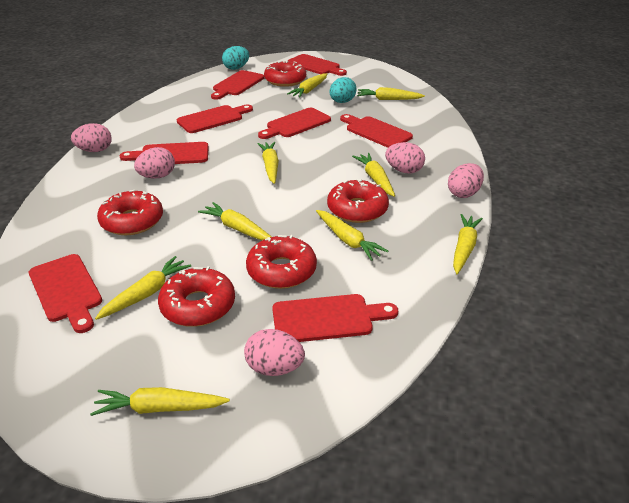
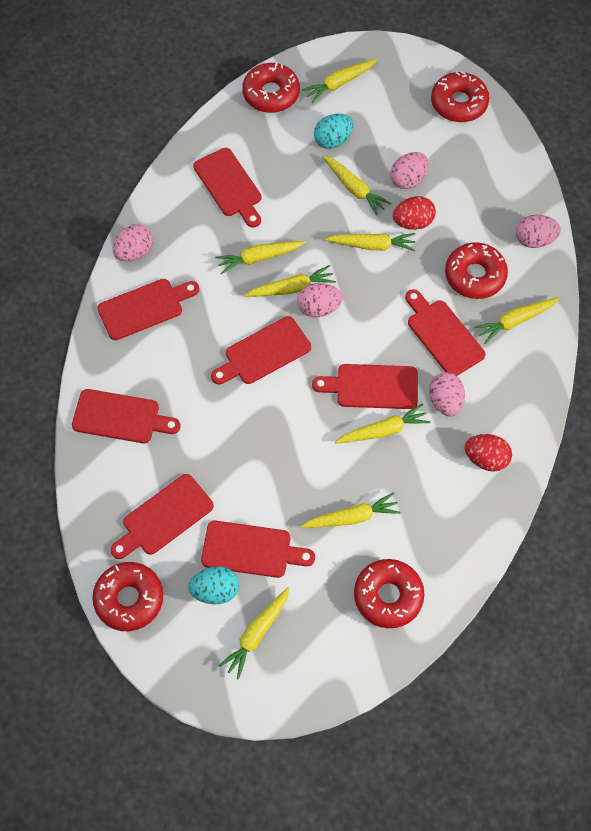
red egg: 0 -> 2

